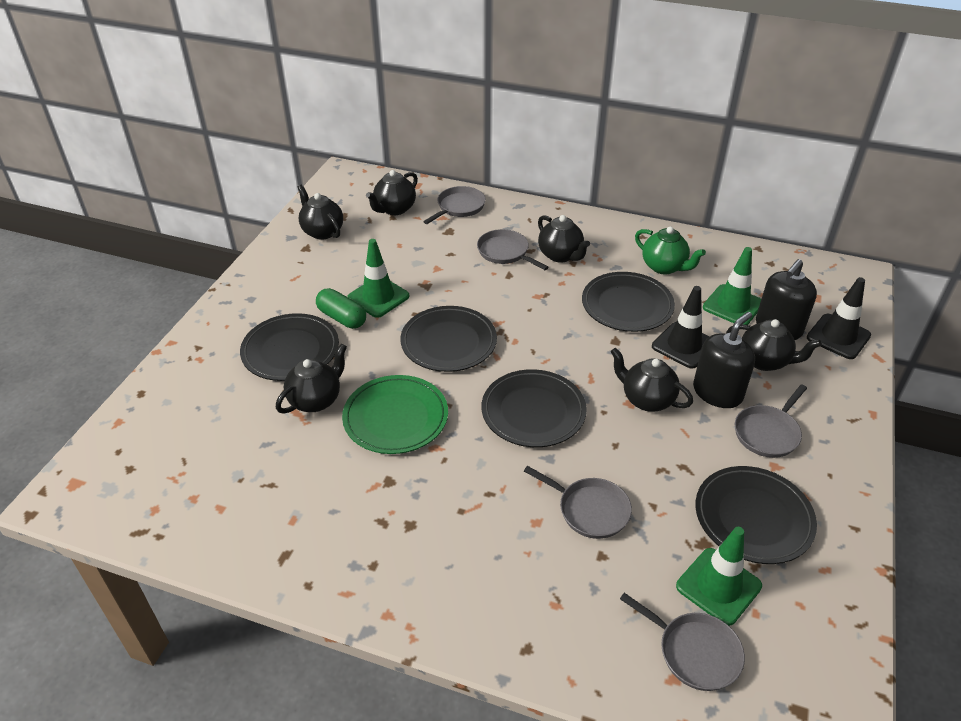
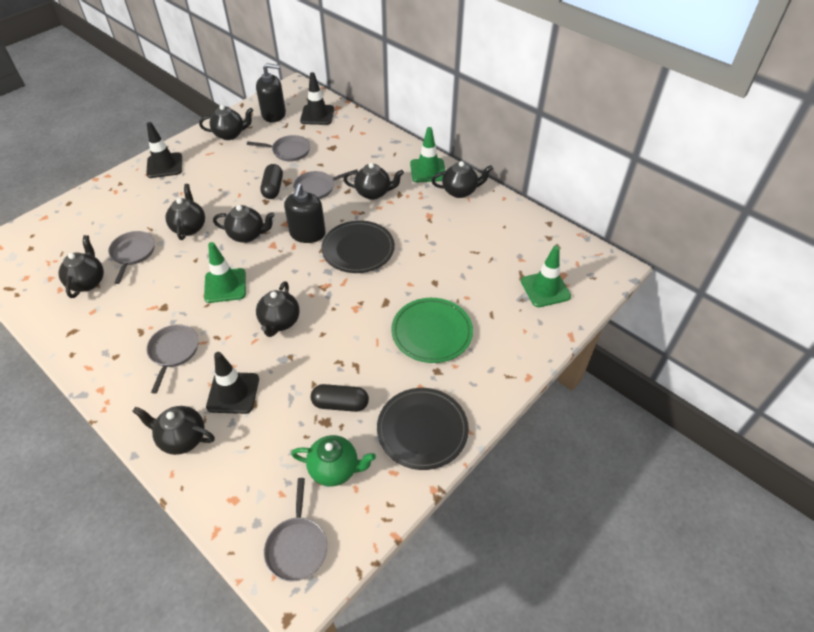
black capsule: 0 -> 2
black plate: 5 -> 2
black teapot: 6 -> 8
black traffic cone: 2 -> 3
green capsule: 1 -> 0

